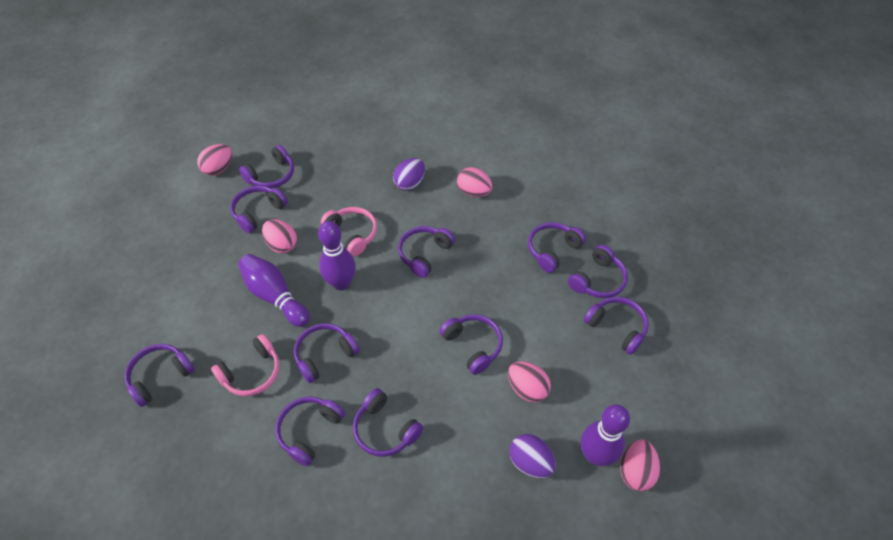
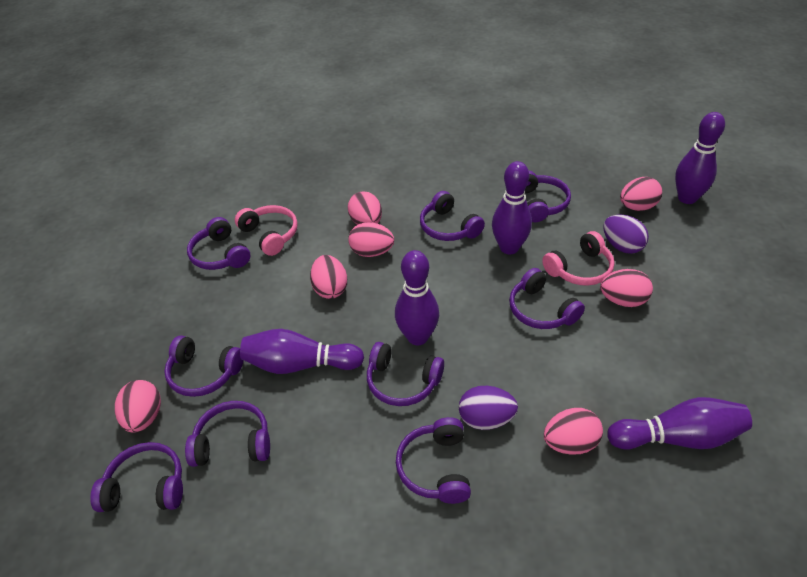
pink egg: 5 -> 7
purple bowling pin: 3 -> 5
purple headphones: 11 -> 9

